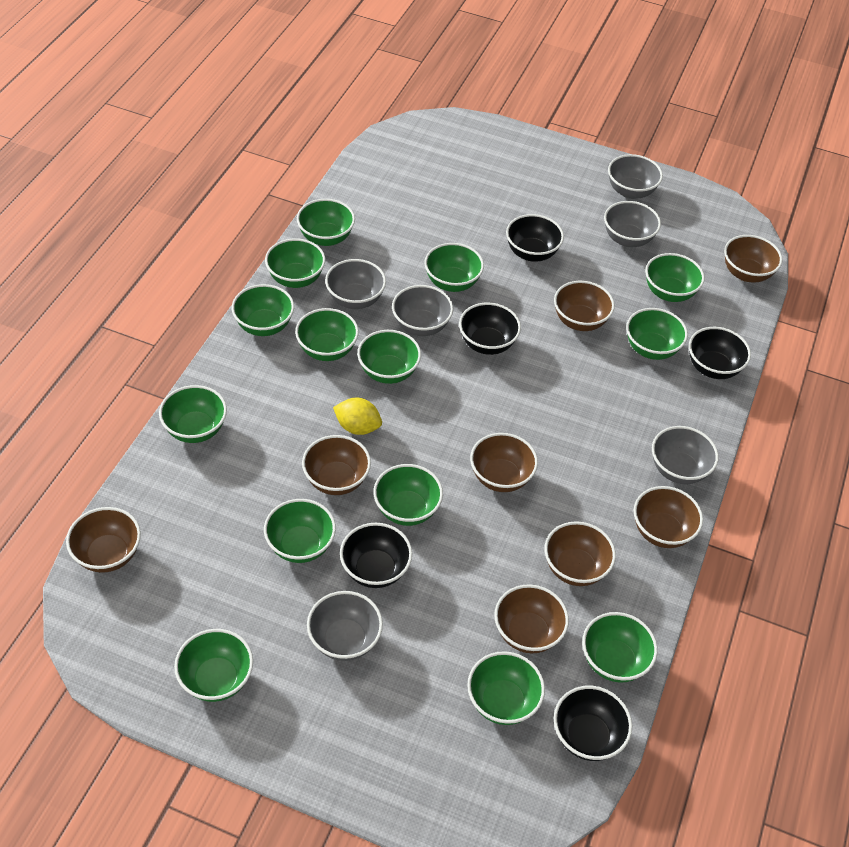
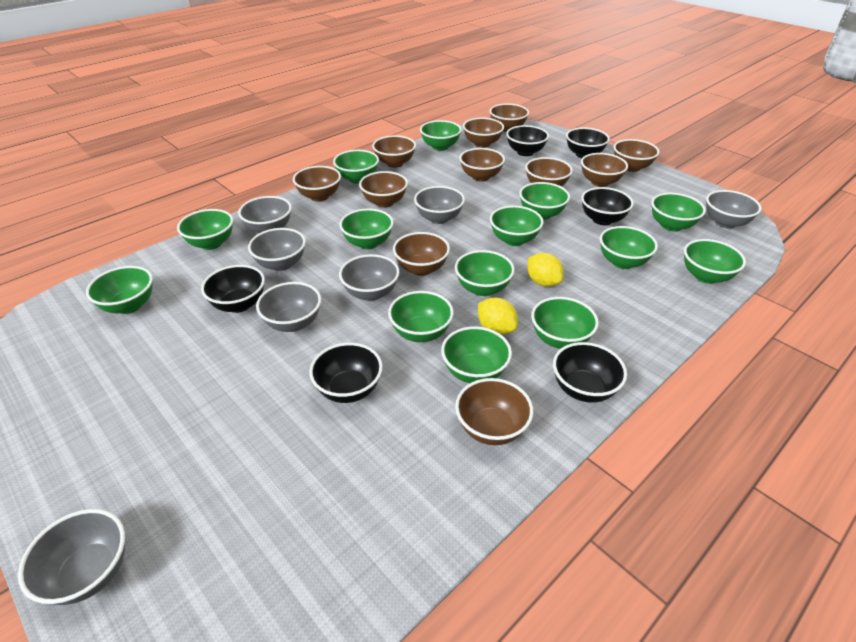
black bowl: 5 -> 6
brown bowl: 8 -> 11
grey bowl: 6 -> 7
yellow lemon: 1 -> 2

